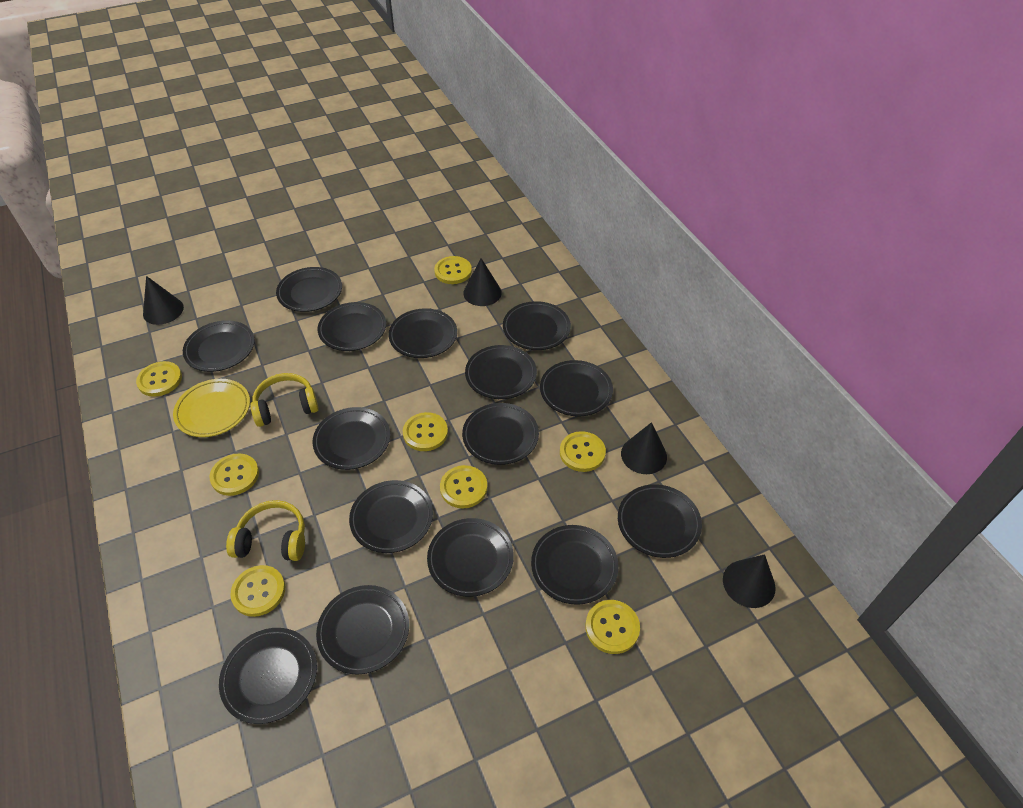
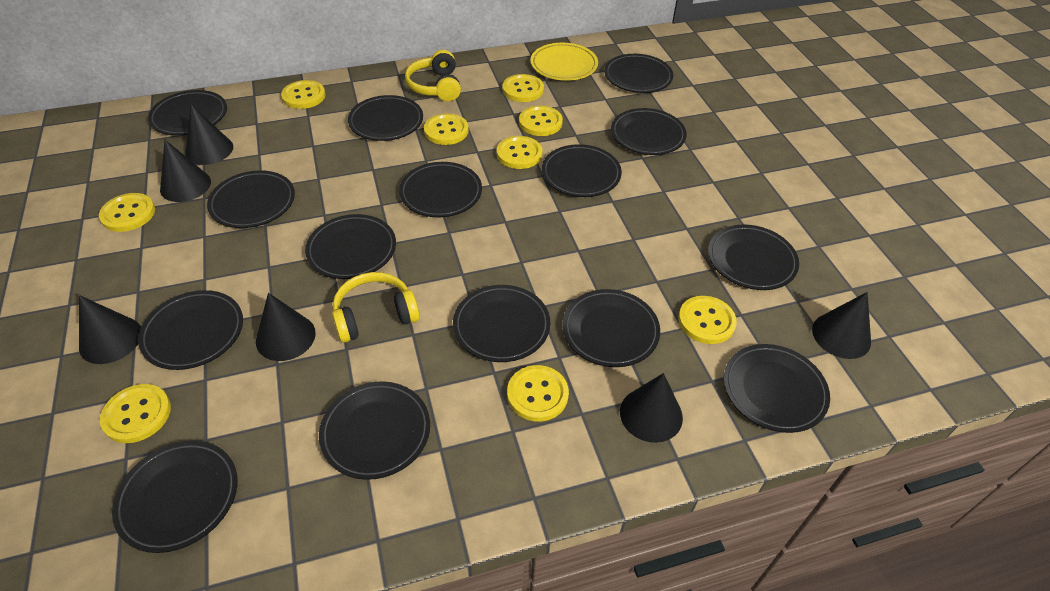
black cone: 4 -> 6
yellow button: 8 -> 9

